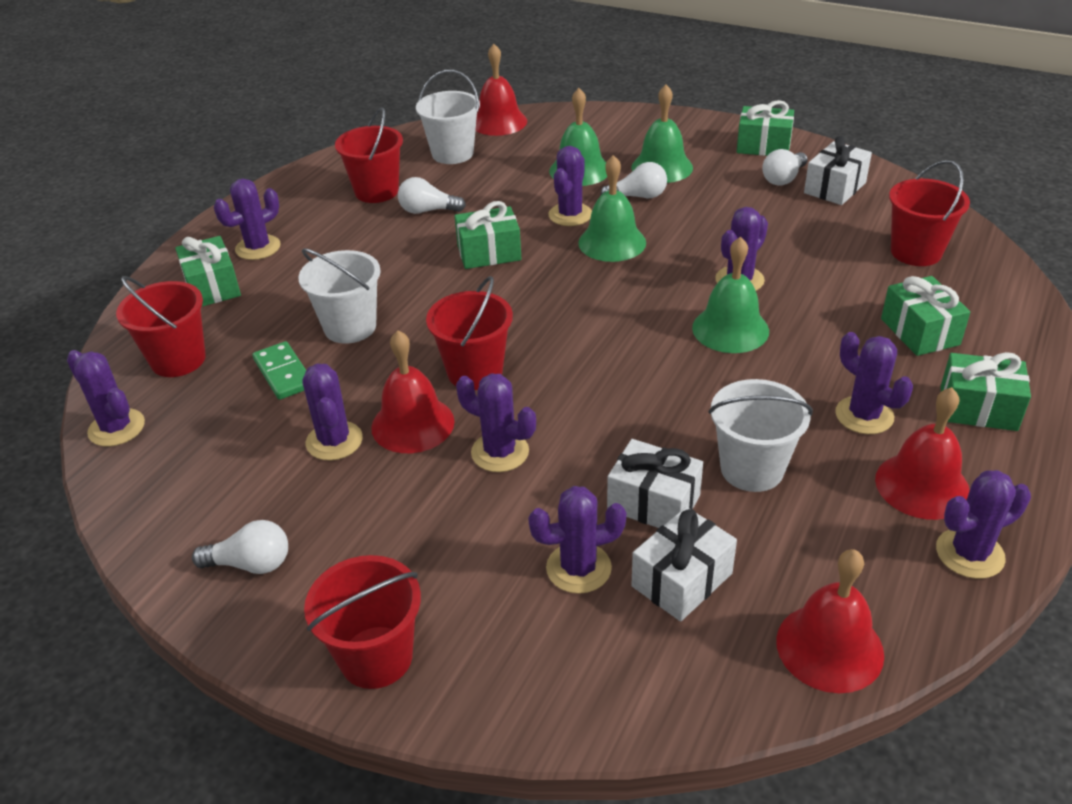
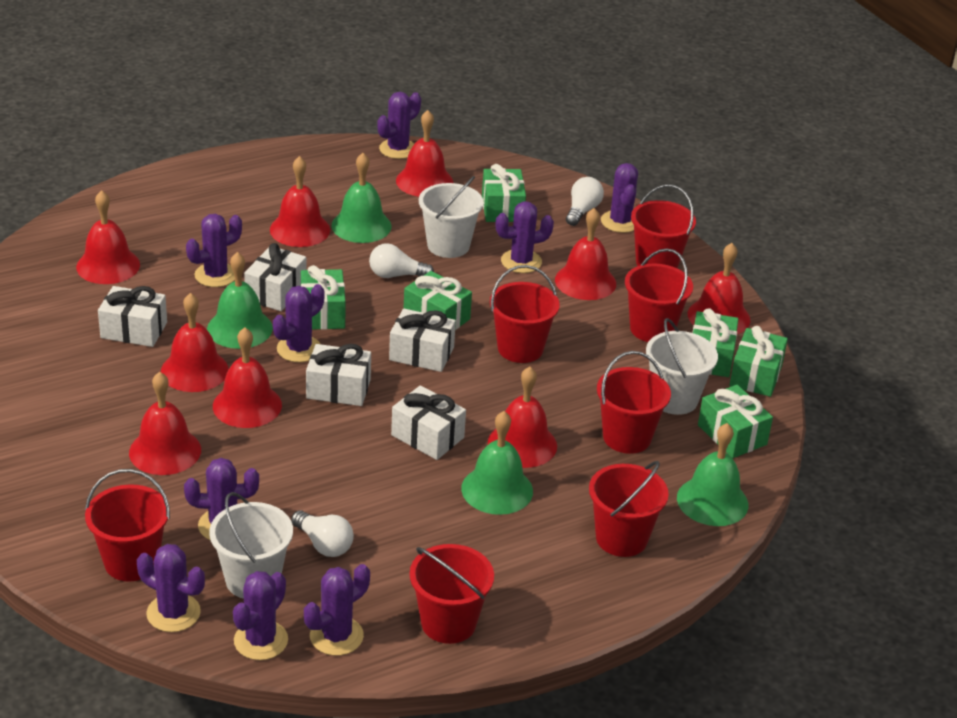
green domino: 1 -> 0
green gift: 5 -> 6
red bell: 4 -> 9
red bucket: 5 -> 7
white gift: 3 -> 5
white light bulb: 4 -> 3

